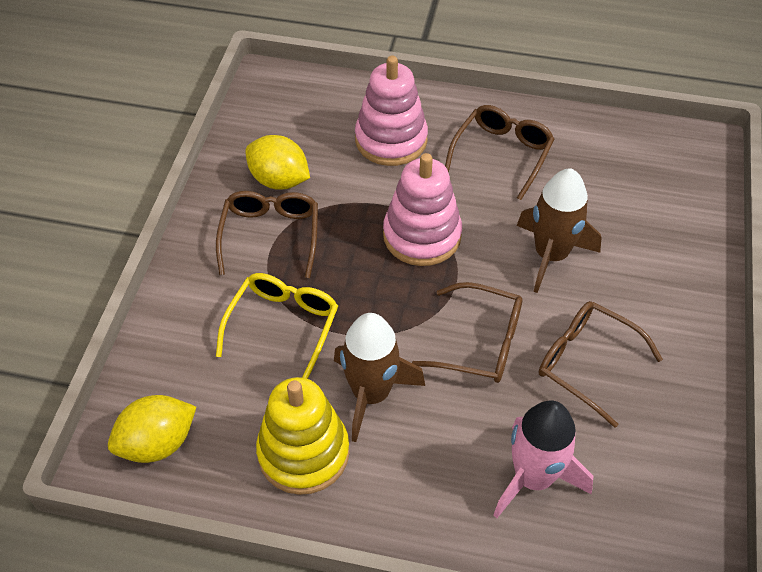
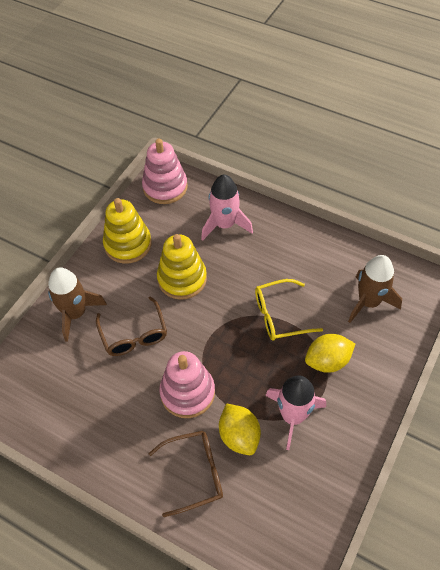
brown glasses: 4 -> 2
pink rocket: 1 -> 2
yellow stacking toy: 1 -> 2

